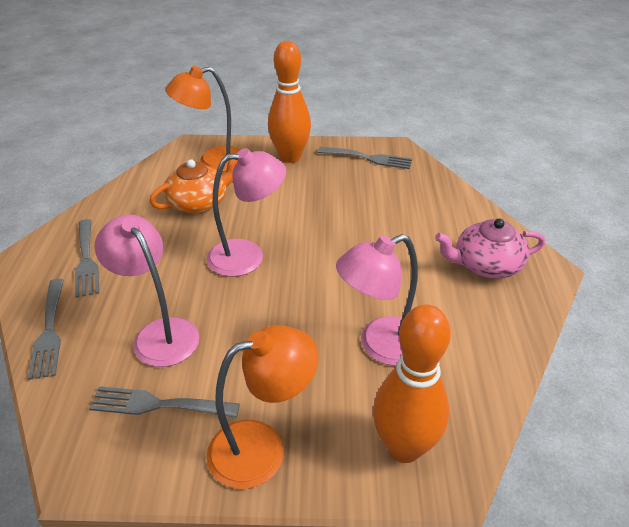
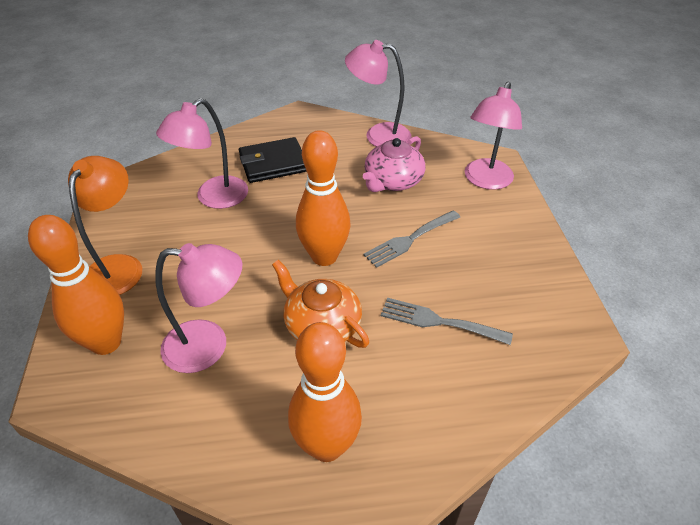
black wallet: 0 -> 1
grey fork: 4 -> 2
orange bowling pin: 2 -> 3
orange lamp: 2 -> 1
pink lamp: 3 -> 4

